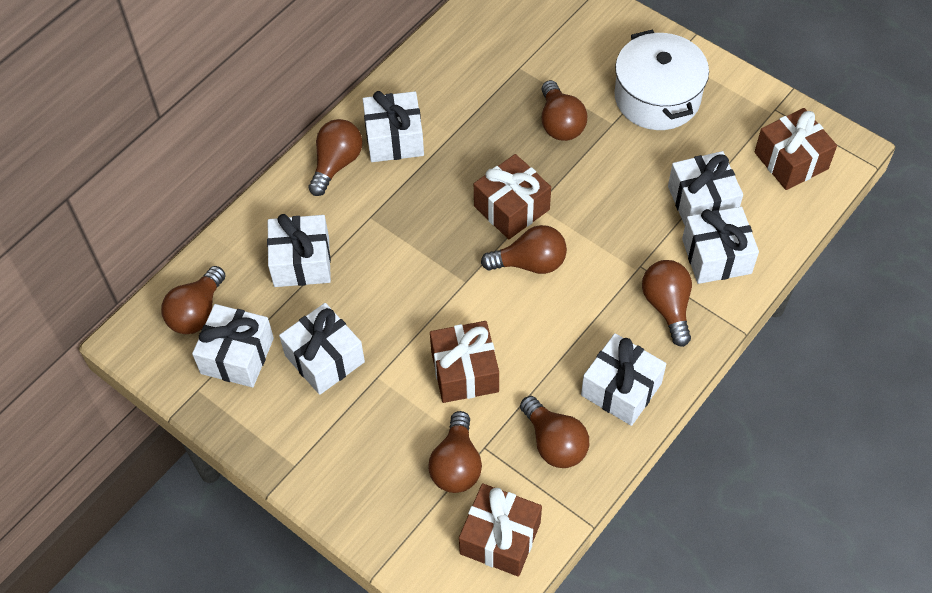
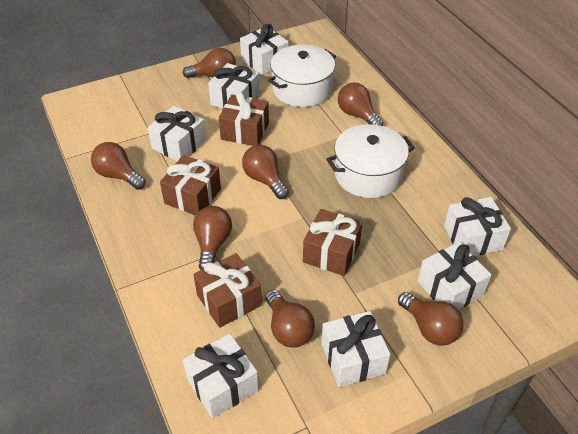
white pot: 1 -> 2

